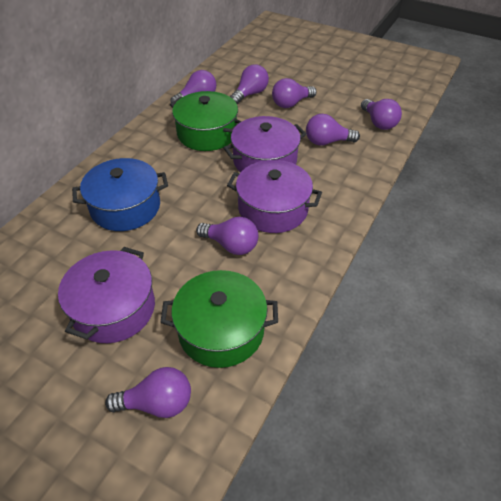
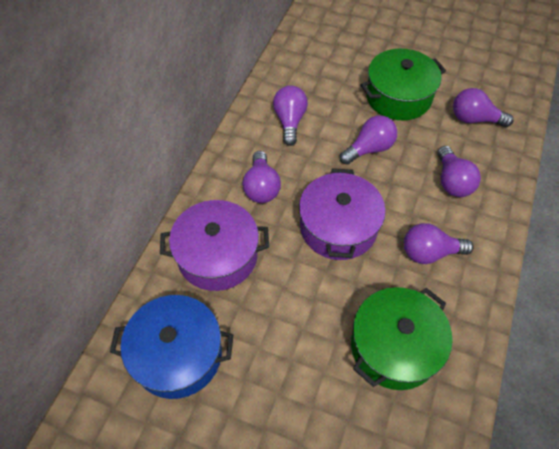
purple light bulb: 7 -> 6
purple pot: 3 -> 2

